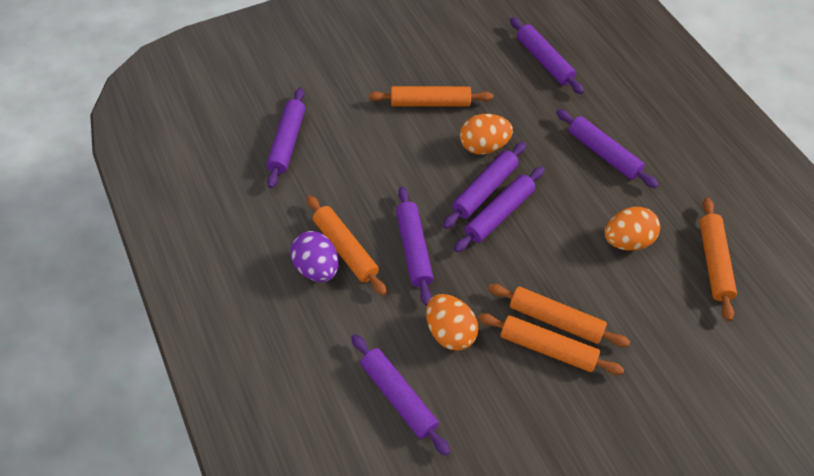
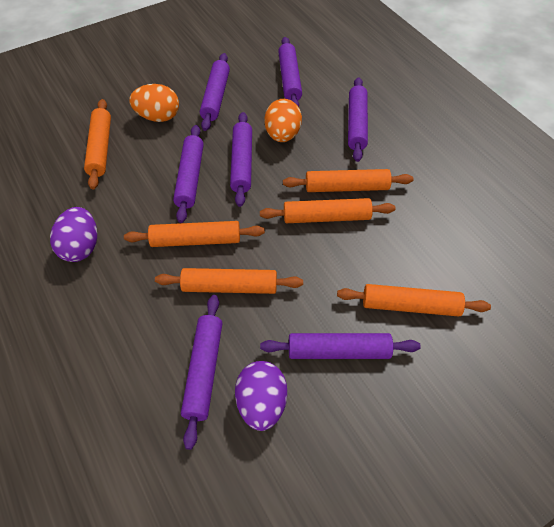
orange egg: 3 -> 2
orange rolling pin: 5 -> 6
purple egg: 1 -> 2

